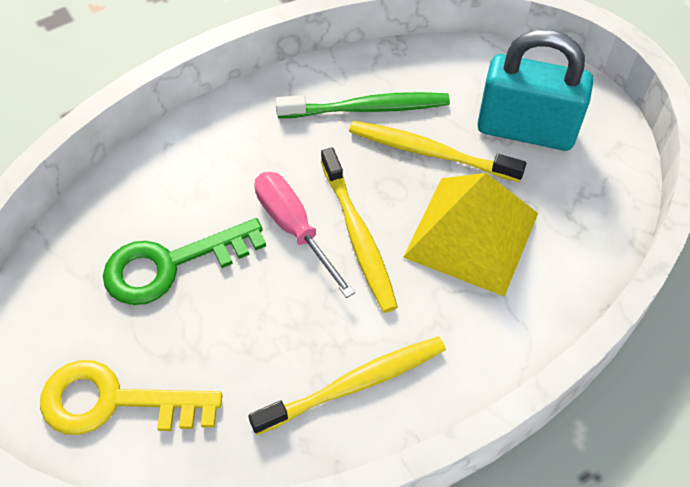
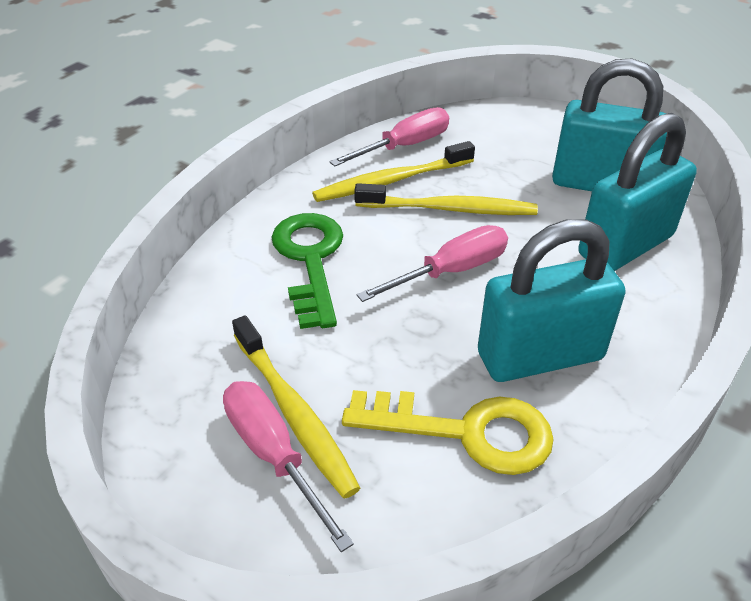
green toothbrush: 1 -> 0
pink screwdriver: 1 -> 3
turquoise padlock: 1 -> 3
yellow pyramid: 1 -> 0

